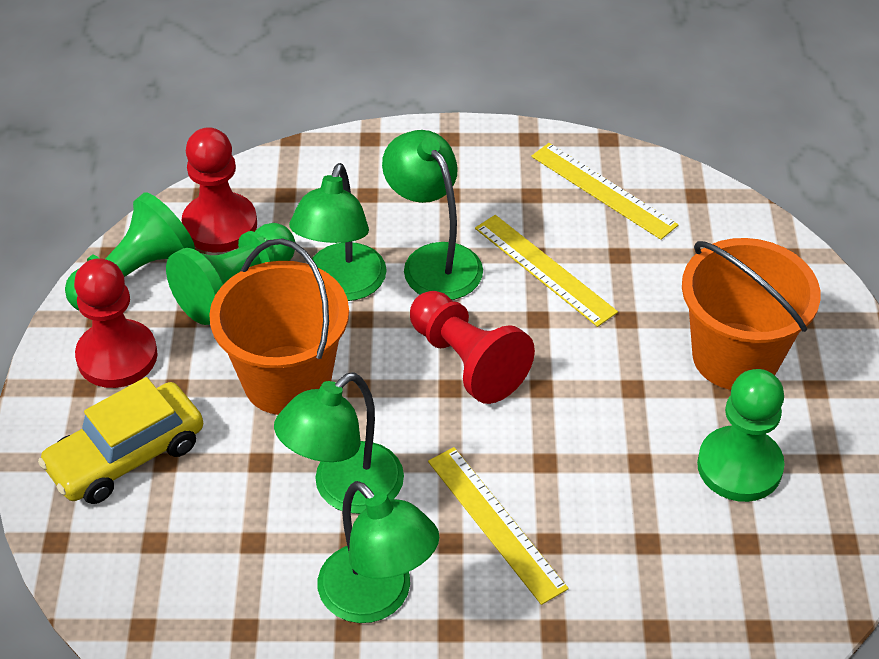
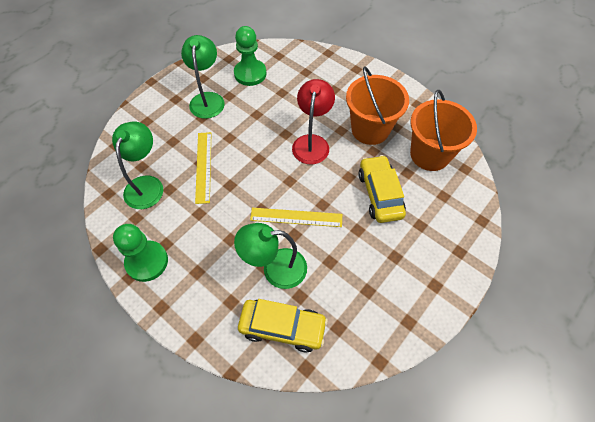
green lamp: 4 -> 3
green pawn: 3 -> 2
red lamp: 0 -> 1
red pawn: 3 -> 0
yellow car: 1 -> 2
yellow ruler: 3 -> 2

